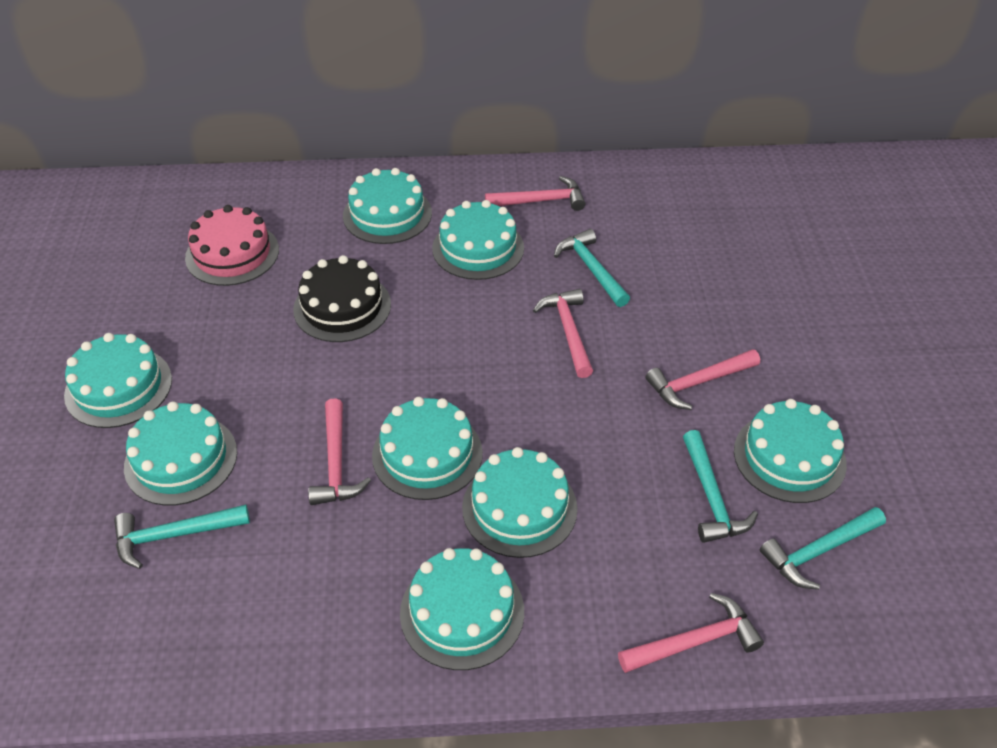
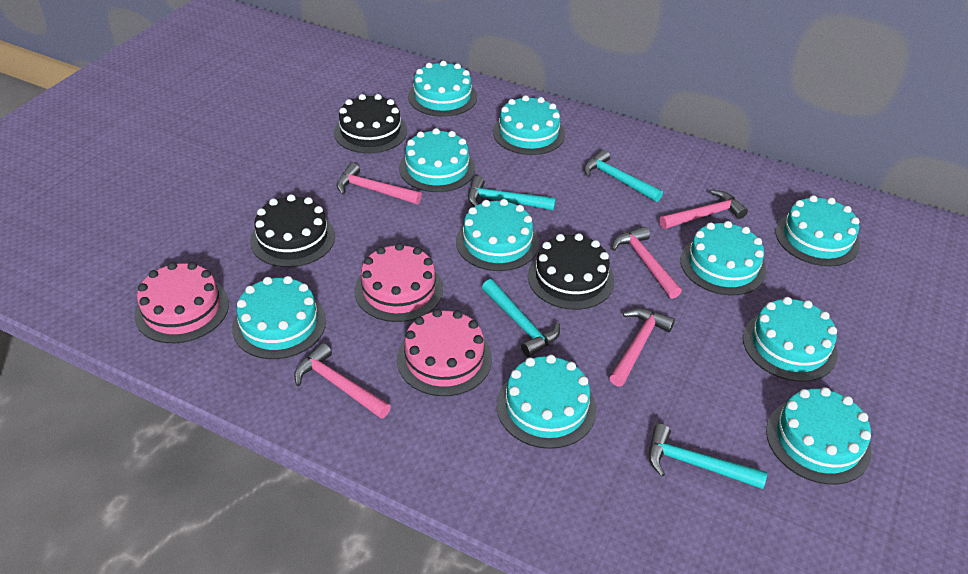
black cake: 1 -> 3
pink cake: 1 -> 3
turquoise cake: 8 -> 10

